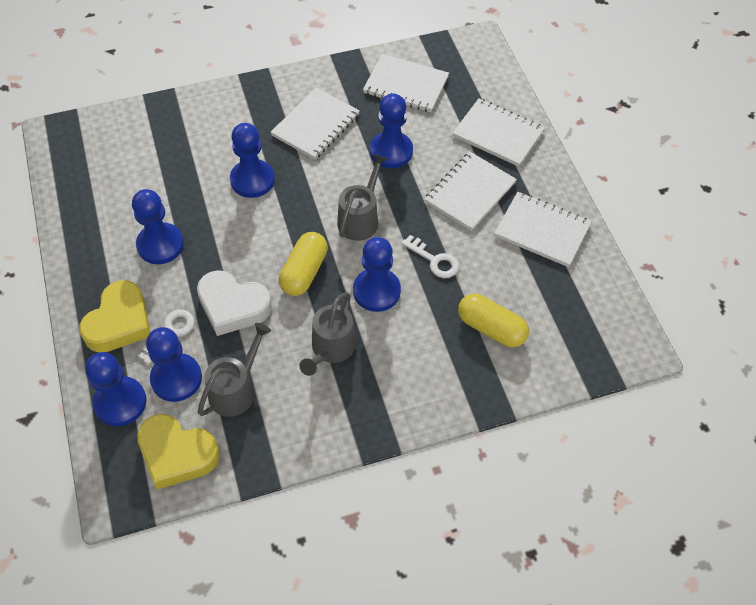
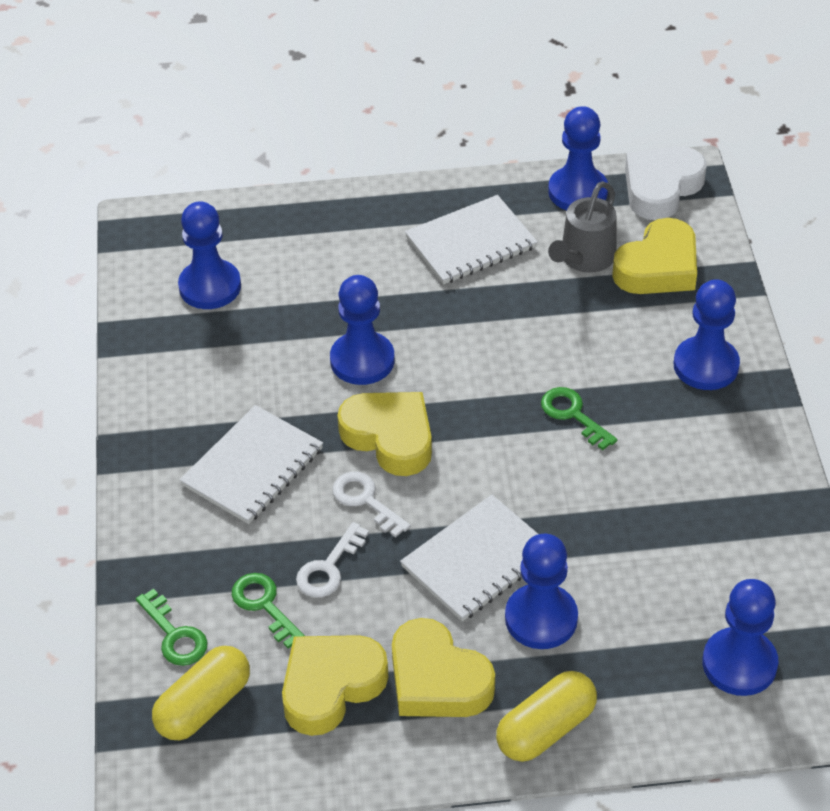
green key: 0 -> 3
grey watering can: 3 -> 1
white notebook: 5 -> 3
yellow heart: 2 -> 4

